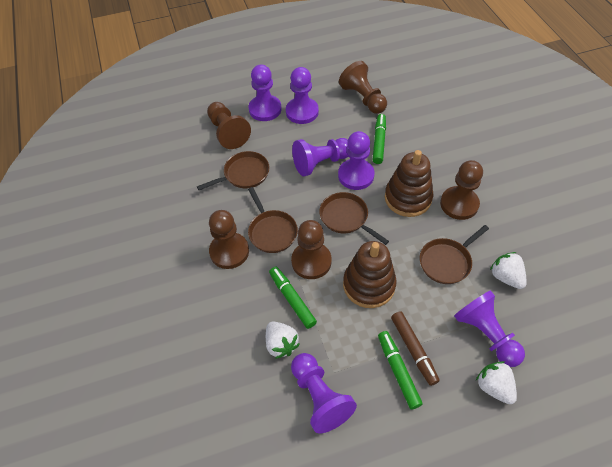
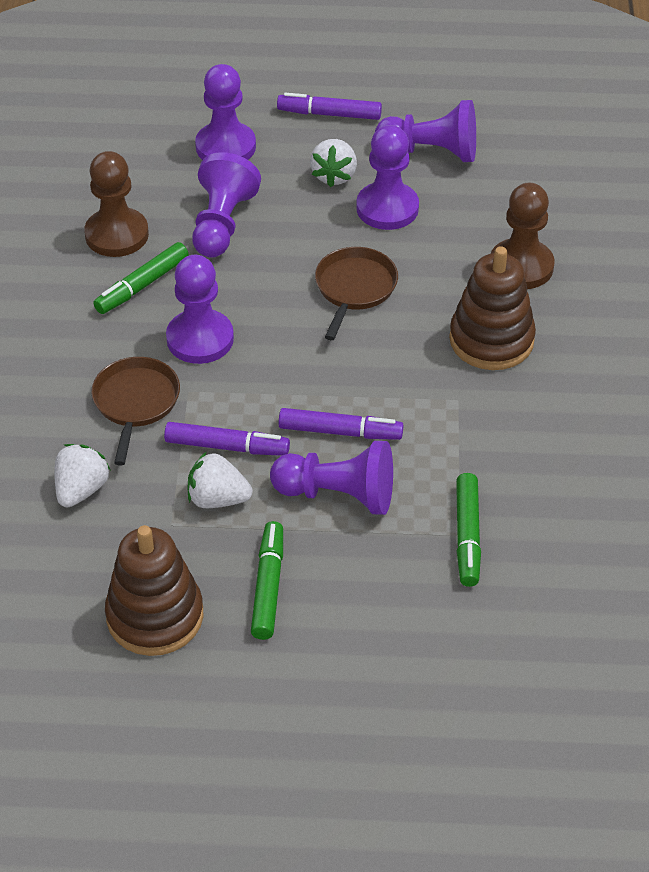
brown marker: 1 -> 0
brown pan: 4 -> 2
brown pawn: 5 -> 2
purple marker: 0 -> 3

